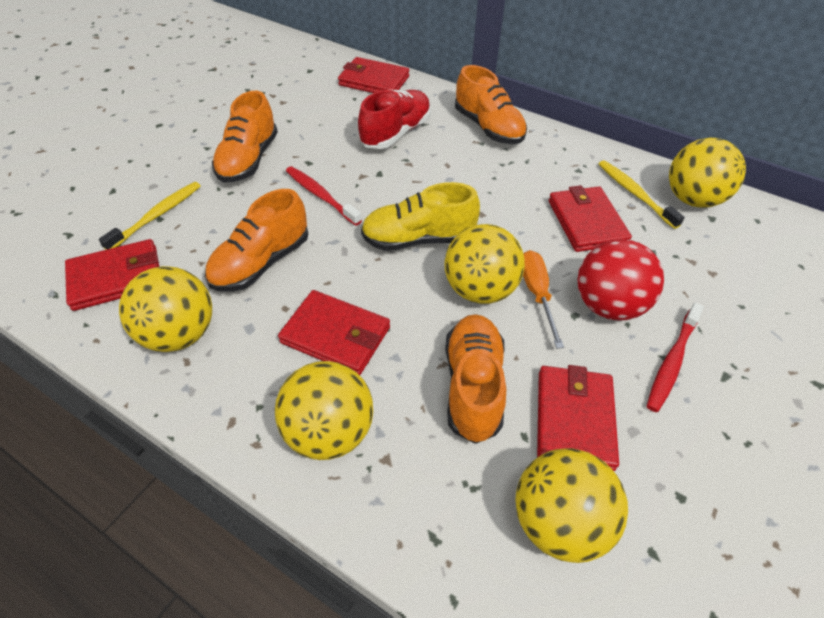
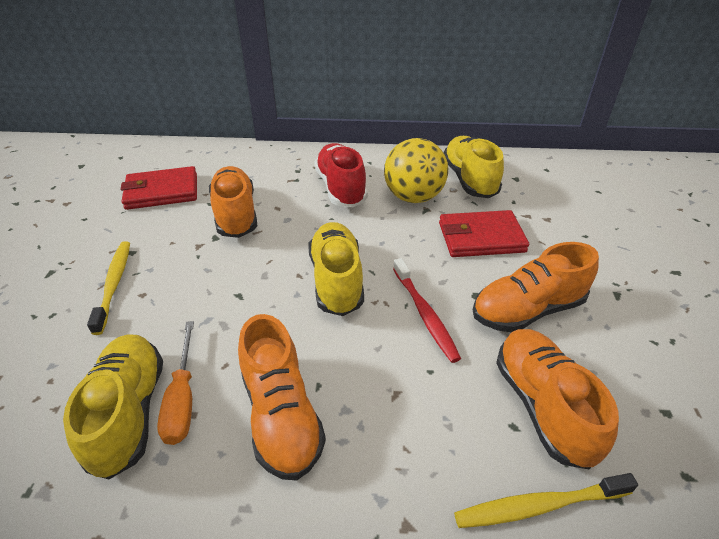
red ball: 1 -> 0
red toothbrush: 2 -> 1
red wallet: 5 -> 2
yellow ball: 5 -> 1
yellow shoe: 1 -> 3

